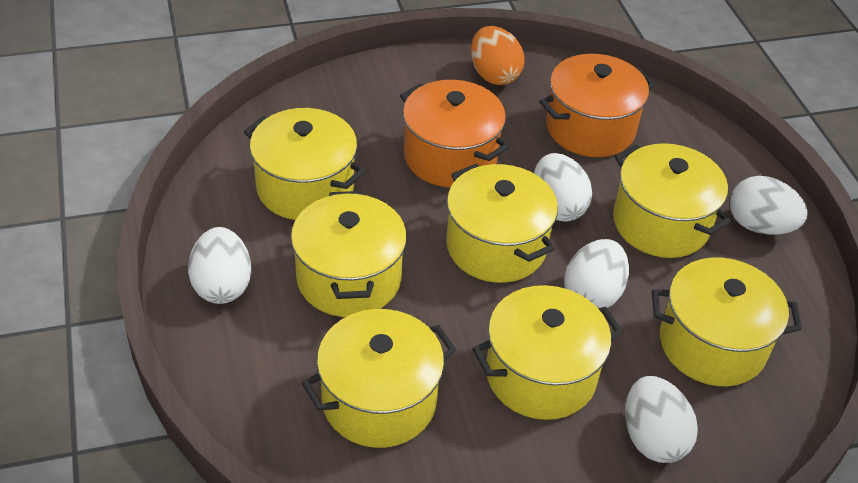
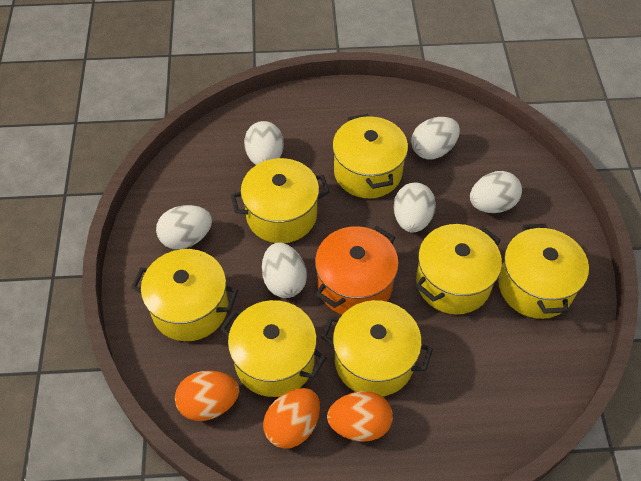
orange egg: 1 -> 3
orange pot: 2 -> 1
white egg: 5 -> 6

